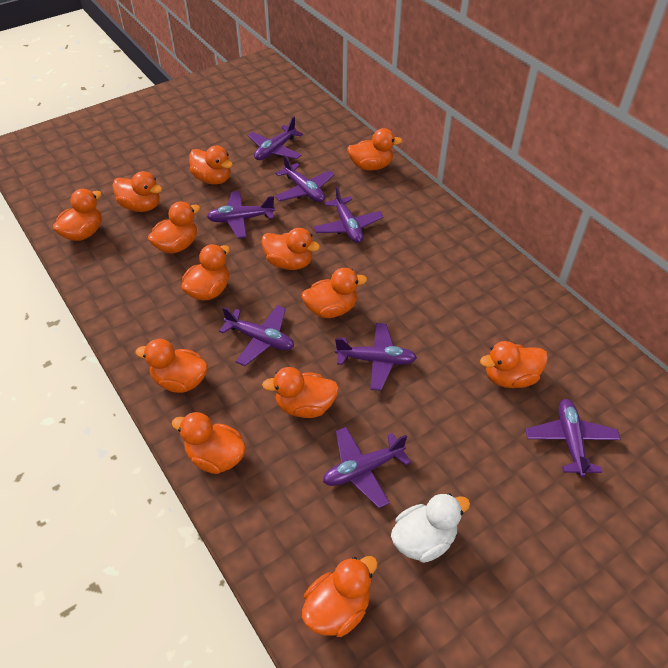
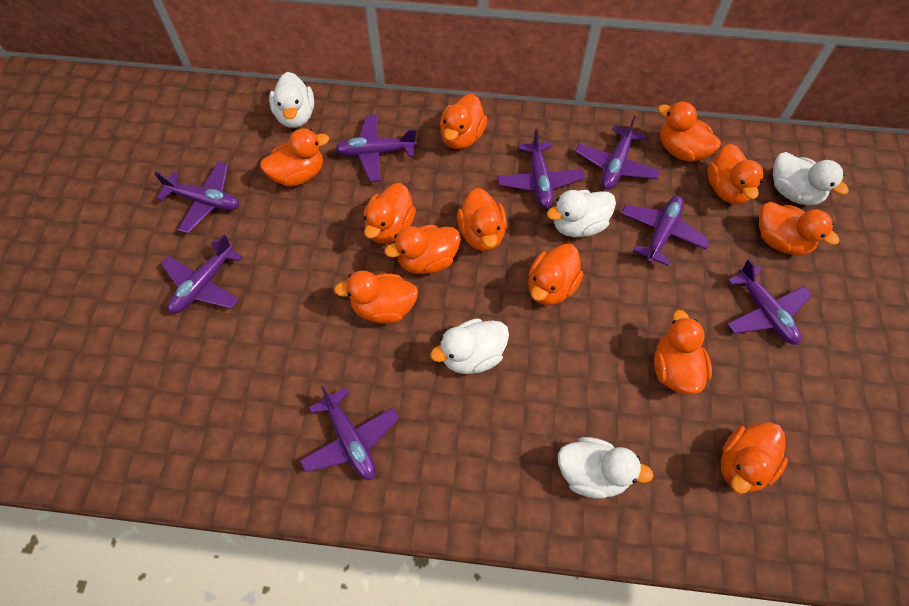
orange duck: 13 -> 12
white duck: 1 -> 5

